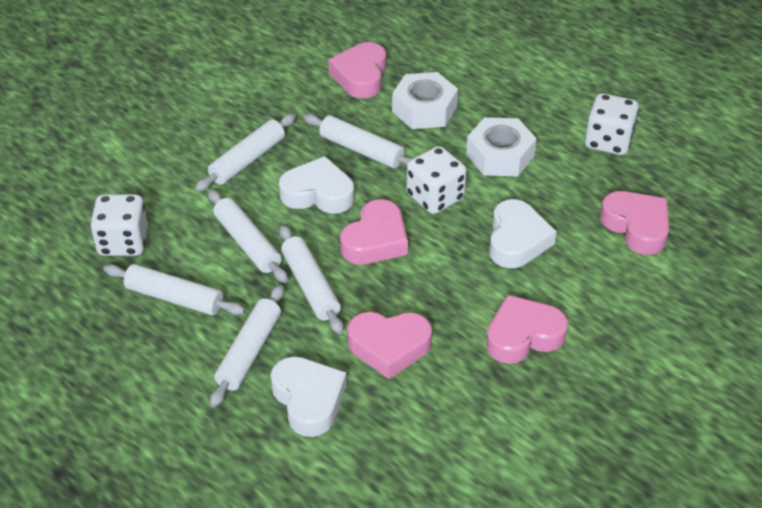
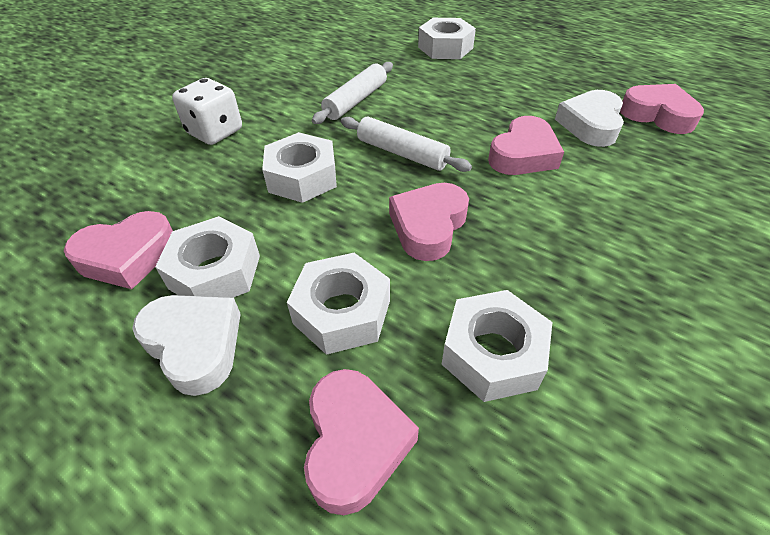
white dice: 3 -> 1
white heart: 3 -> 2
white nut: 2 -> 5
white rolling pin: 6 -> 2

